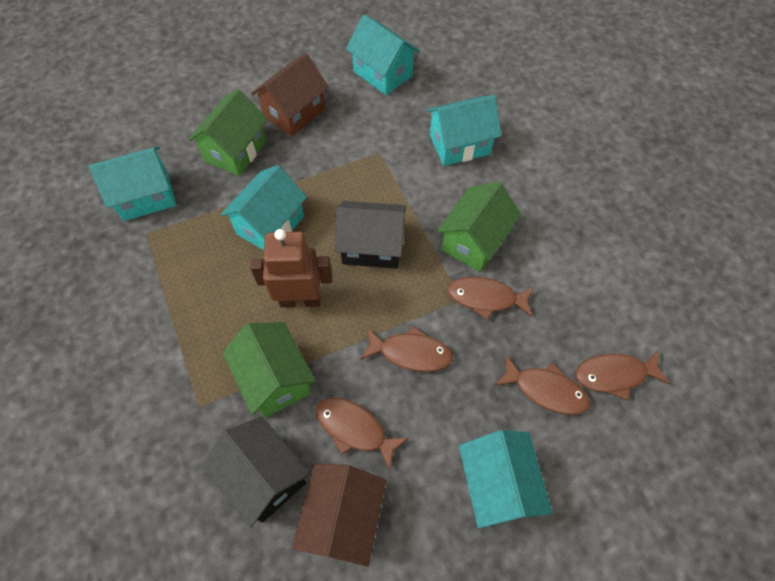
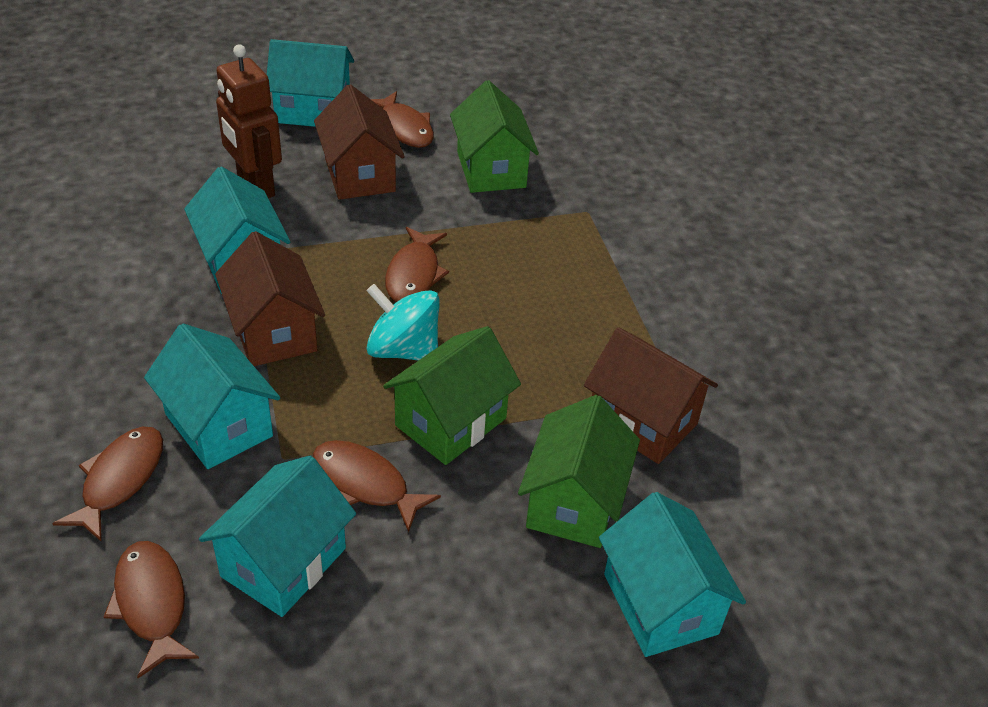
black house: 2 -> 0
brown house: 2 -> 3
turquoise spinning top: 0 -> 1

